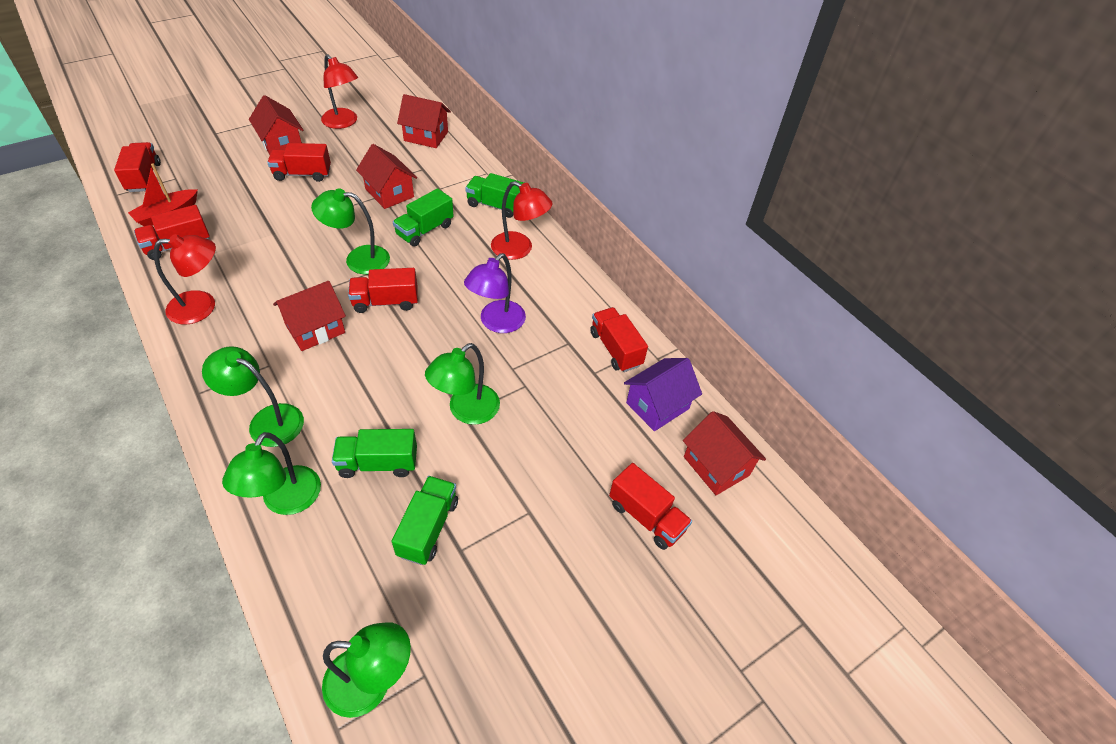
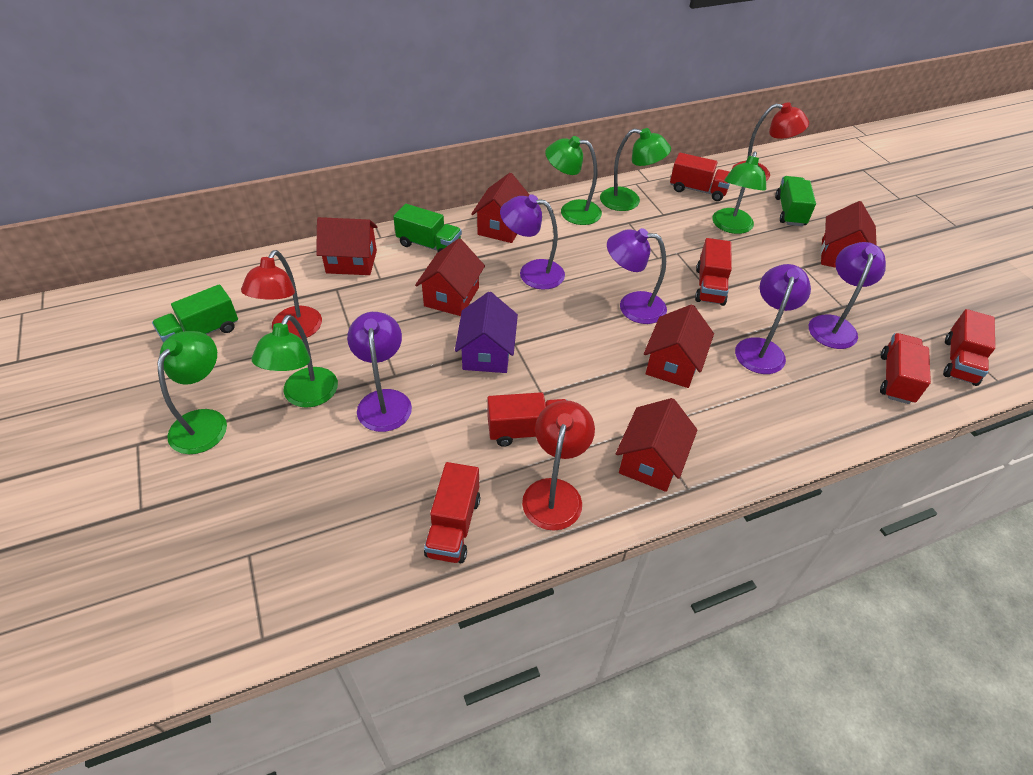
green truck: 4 -> 3
purple lamp: 1 -> 5
red boat: 1 -> 0
red house: 5 -> 6

